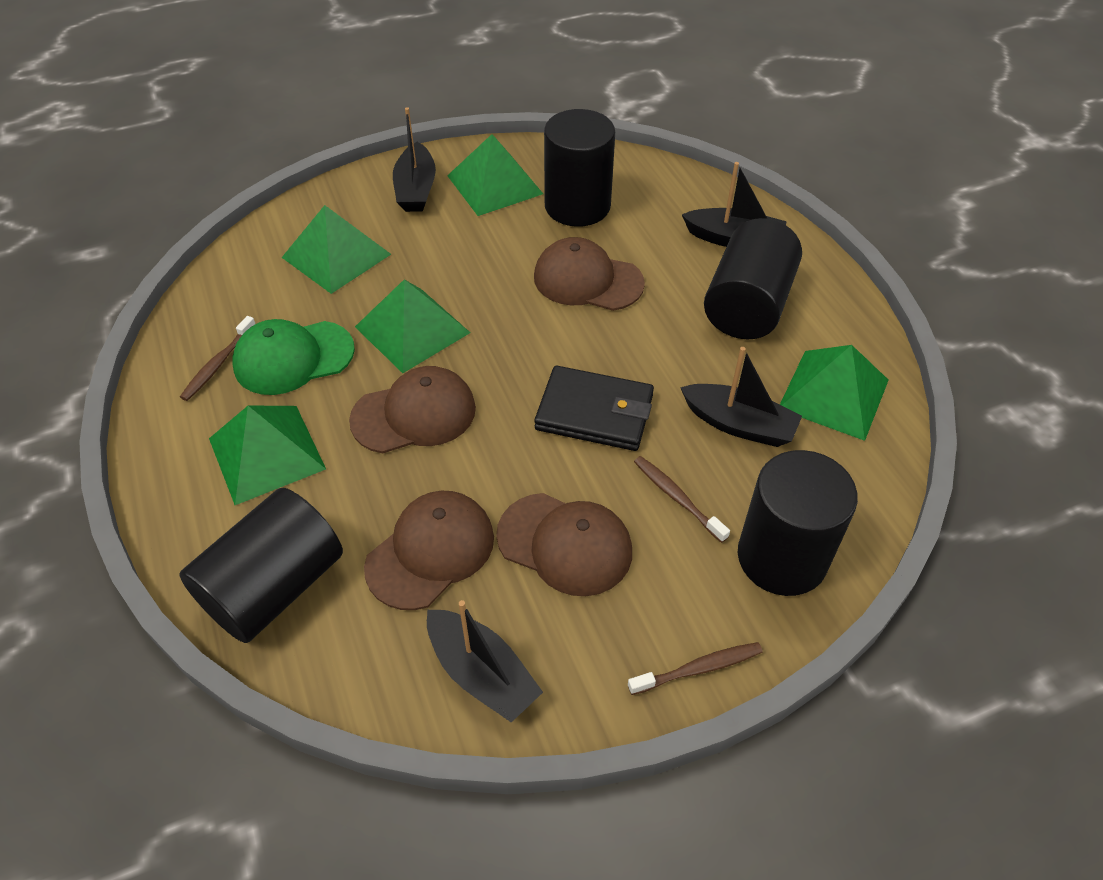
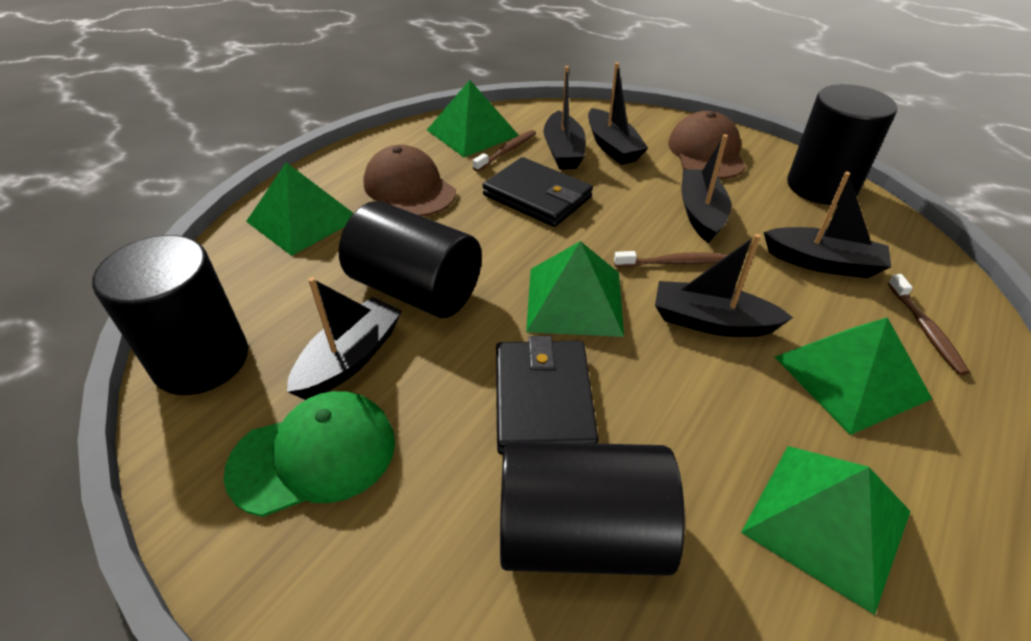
black boat: 4 -> 6
black wallet: 1 -> 2
brown cap: 4 -> 2

